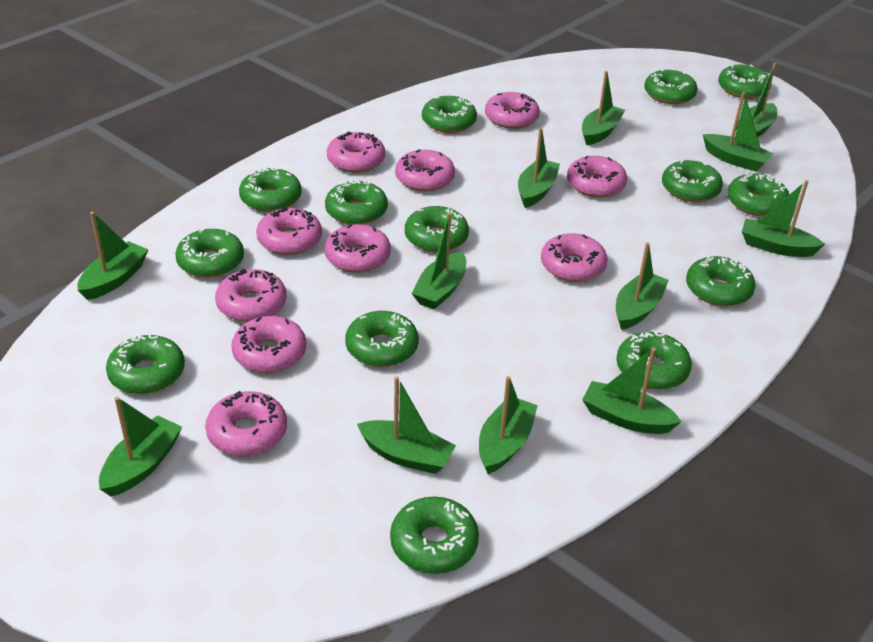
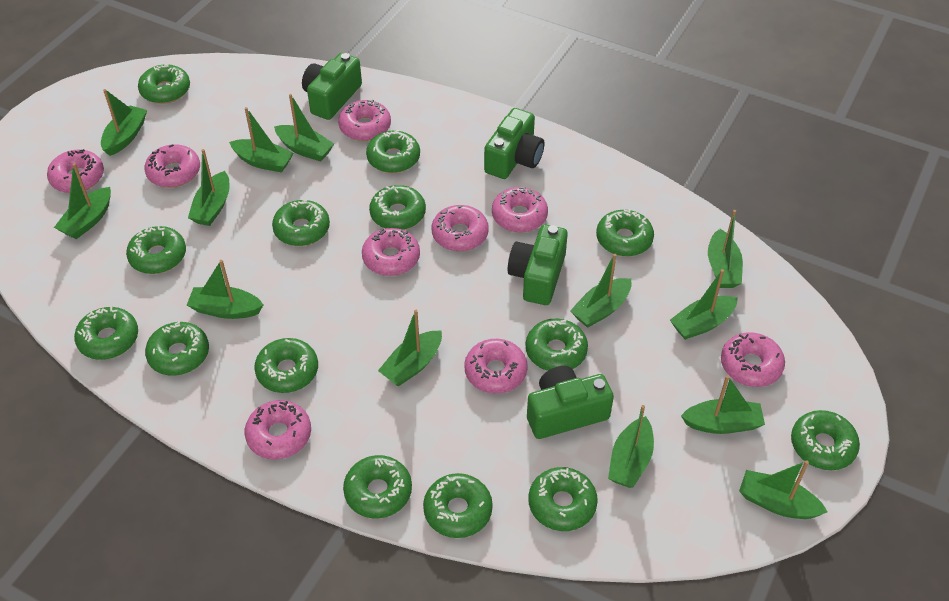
green boat: 12 -> 13
green camera: 0 -> 4
pink donut: 10 -> 9

